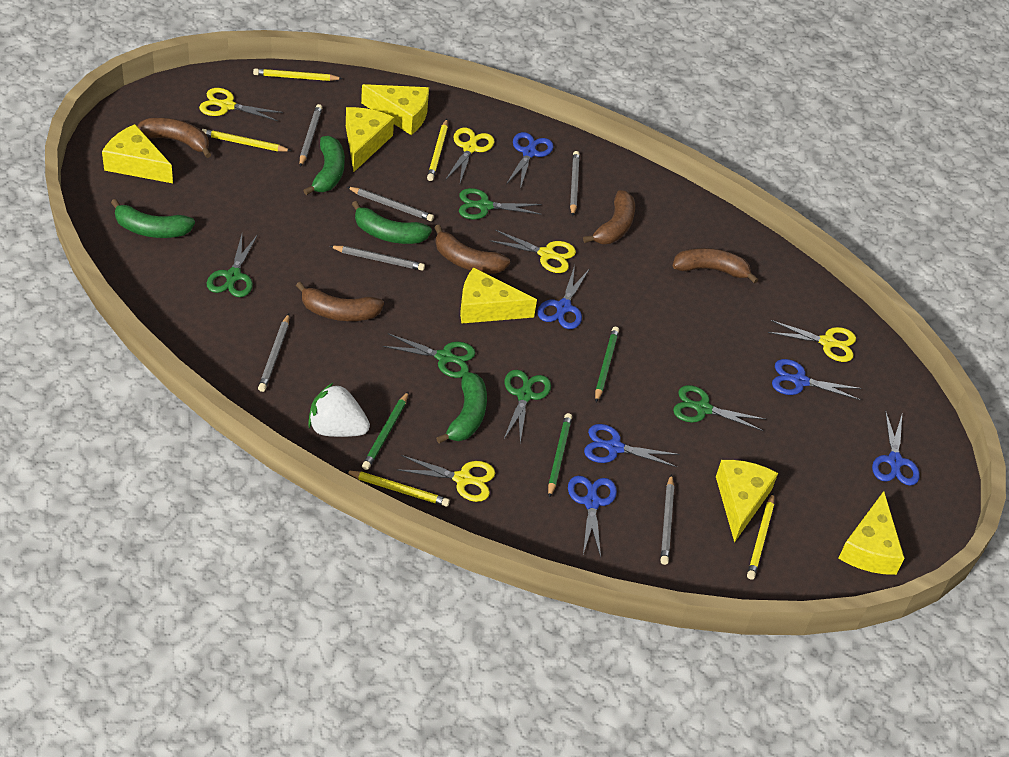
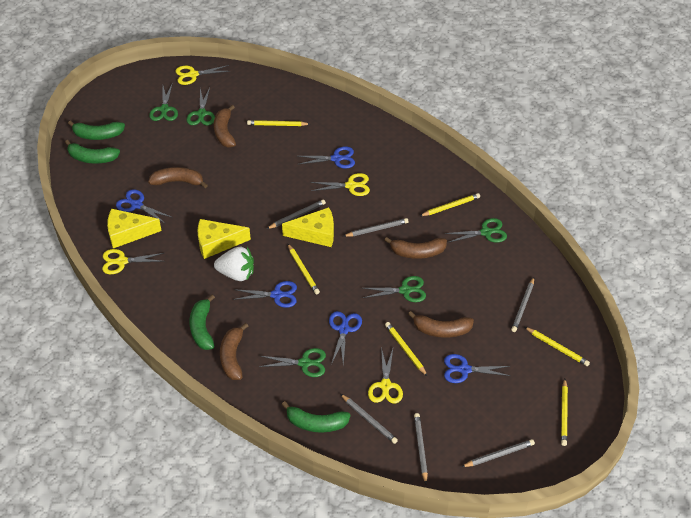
blue scissors: 6 -> 5
green pencil: 3 -> 0
yellow cheese: 6 -> 3
yellow pencil: 5 -> 6
yellow scissors: 5 -> 4

